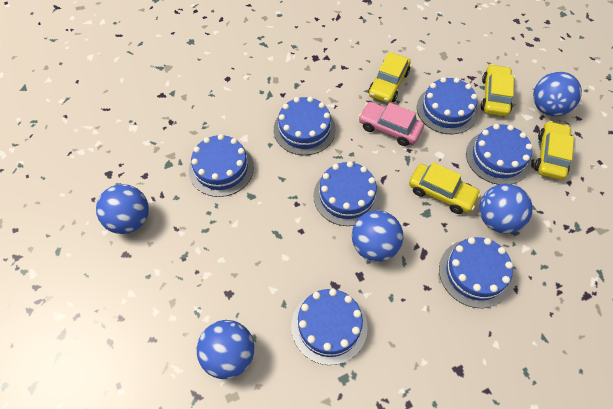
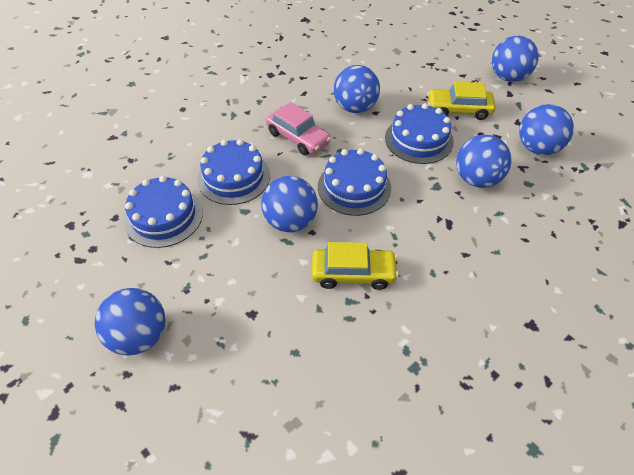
blue ball: 5 -> 6
blue cake: 7 -> 4
yellow car: 4 -> 2

